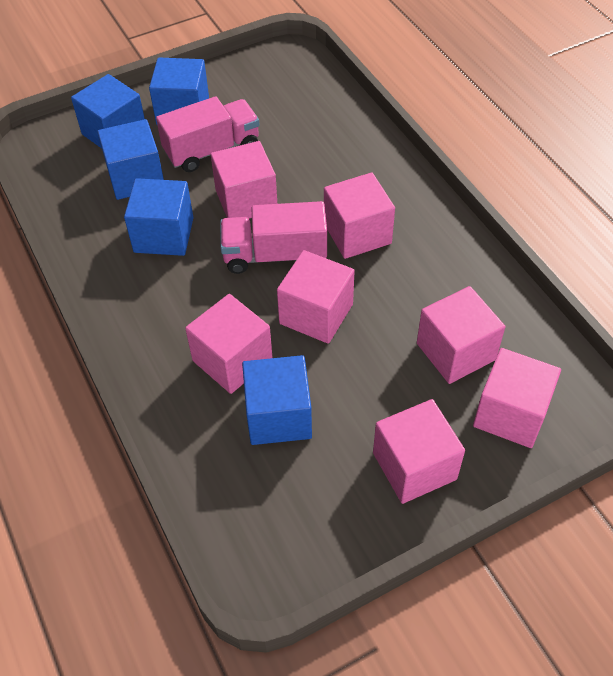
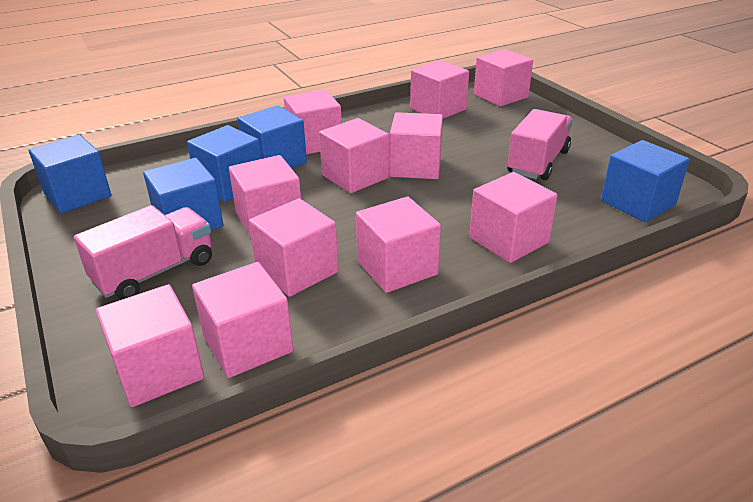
pink cube: 7 -> 11

